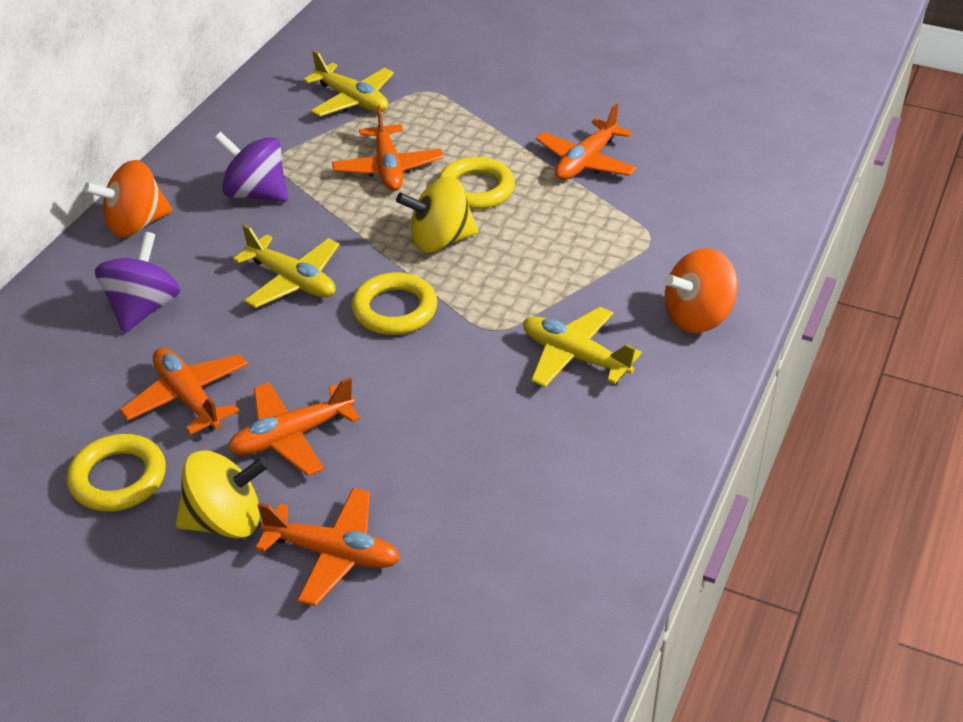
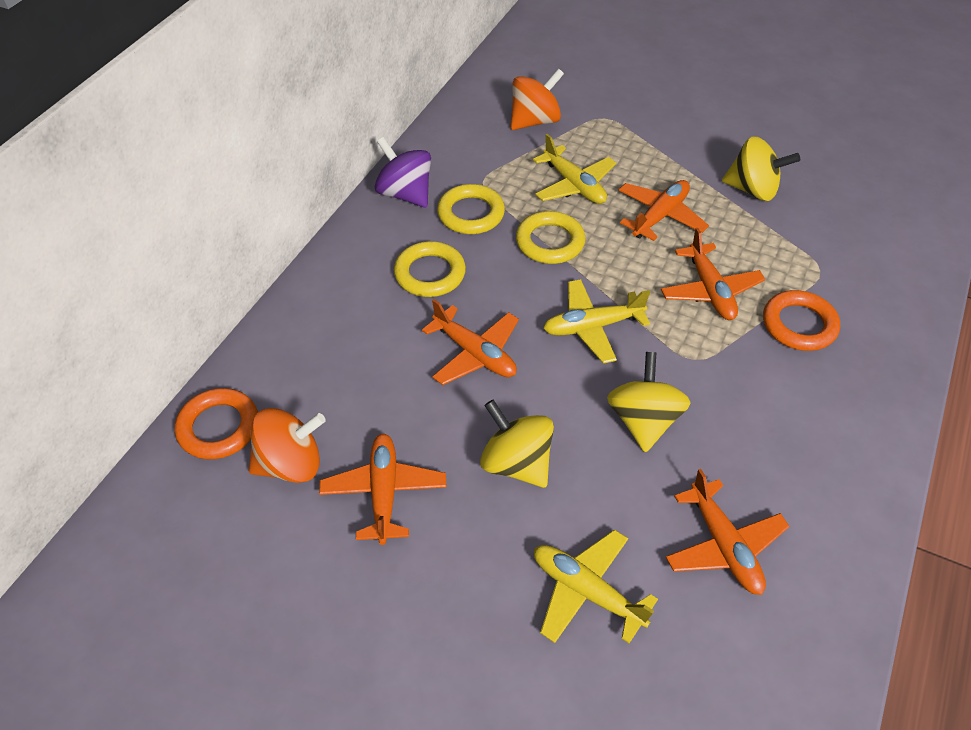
orange ring: 0 -> 2
purple spinning top: 2 -> 1
yellow spinning top: 2 -> 3

